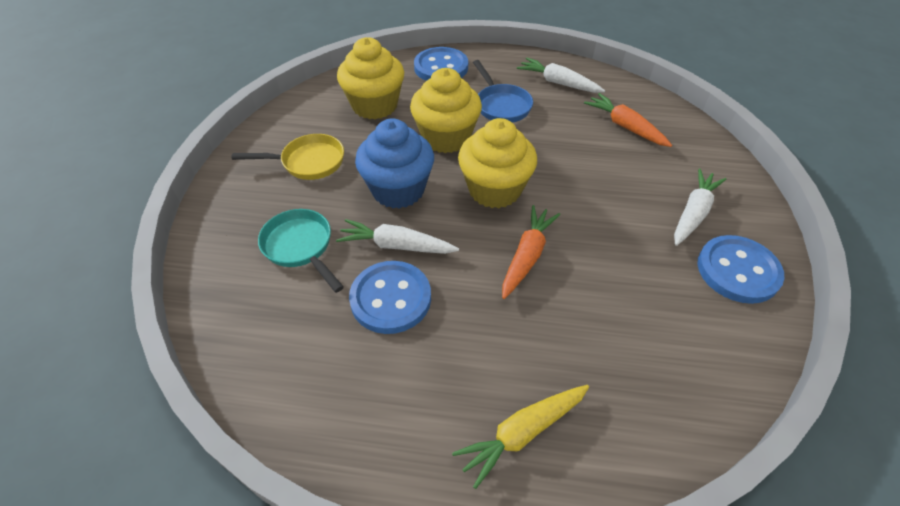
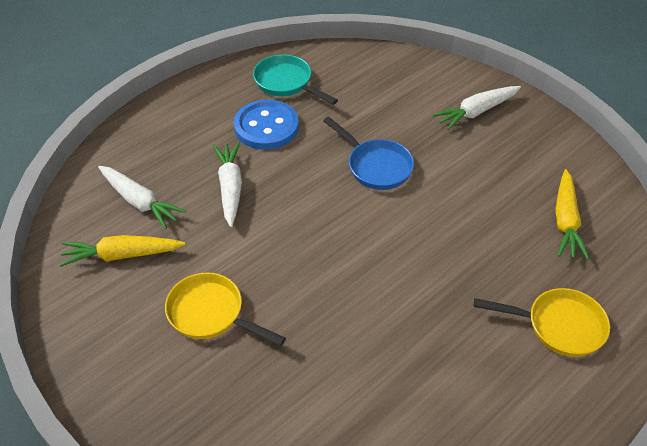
blue button: 3 -> 1
blue cupcake: 1 -> 0
orange carrot: 2 -> 0
yellow carrot: 1 -> 2
yellow cupcake: 3 -> 0
yellow pan: 1 -> 2

